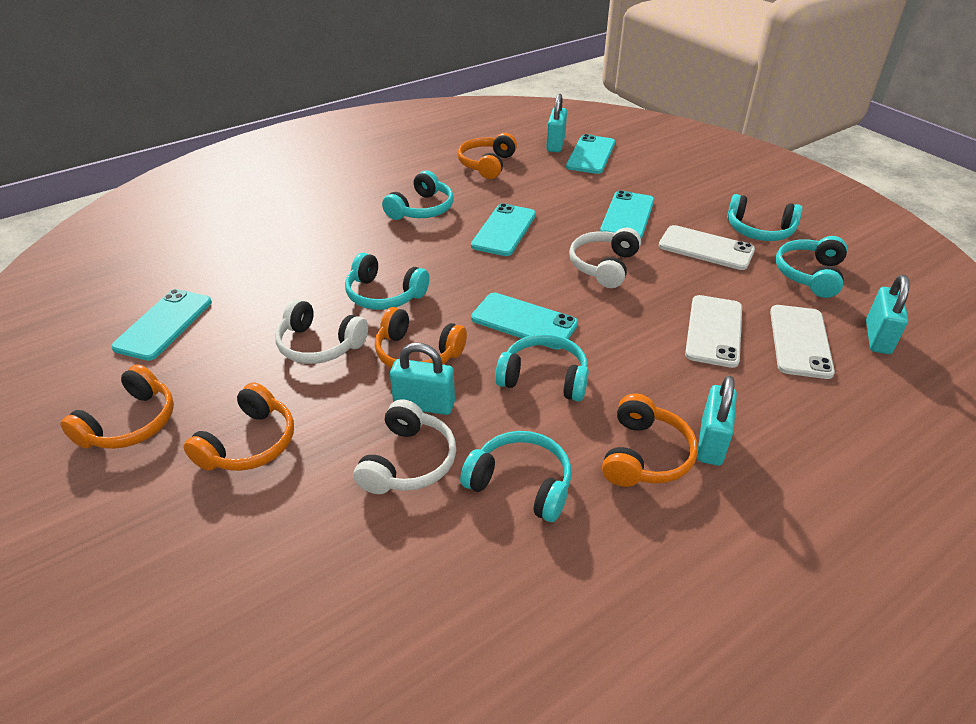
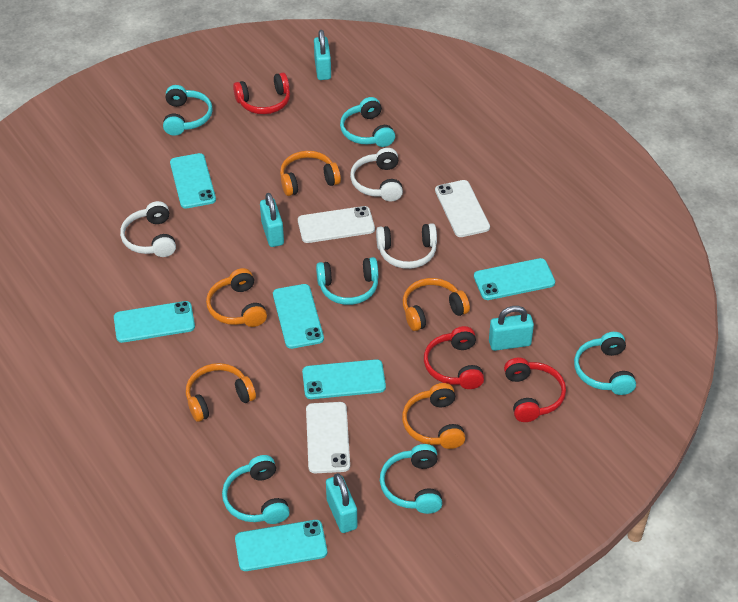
red headphones: 0 -> 3
turquoise phone: 5 -> 6

